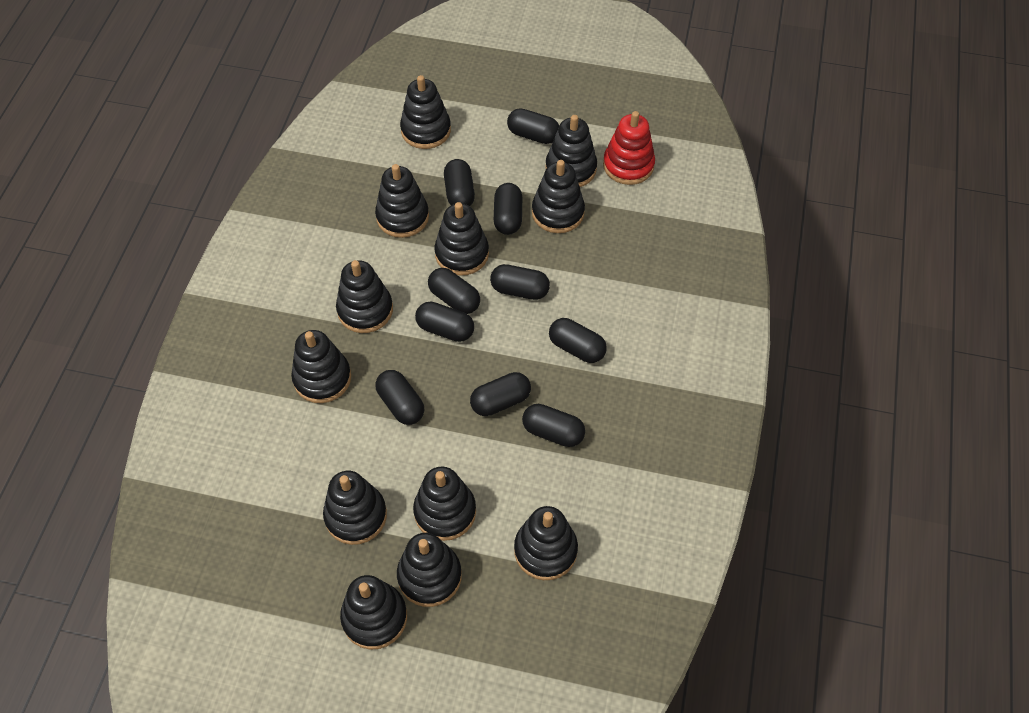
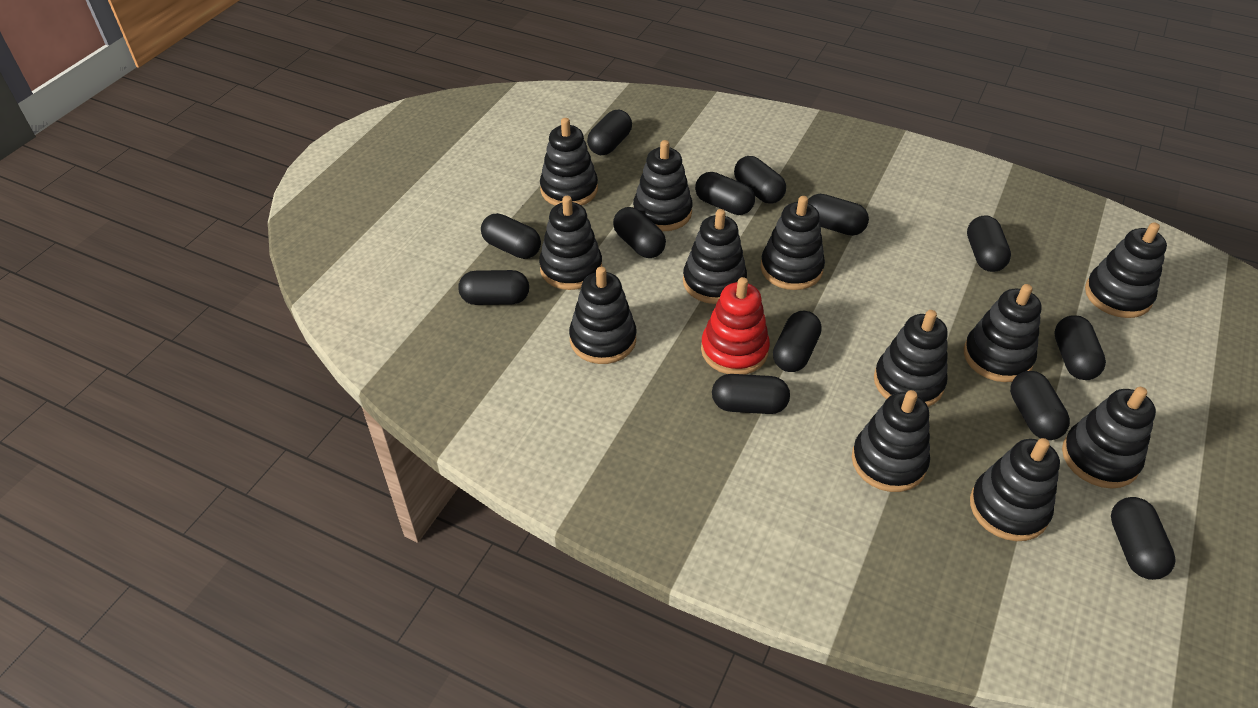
black capsule: 10 -> 13

